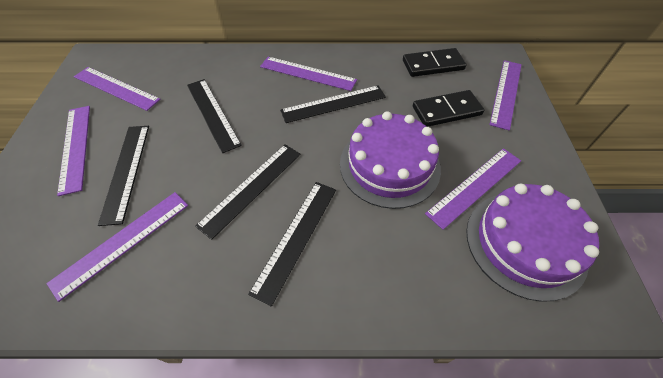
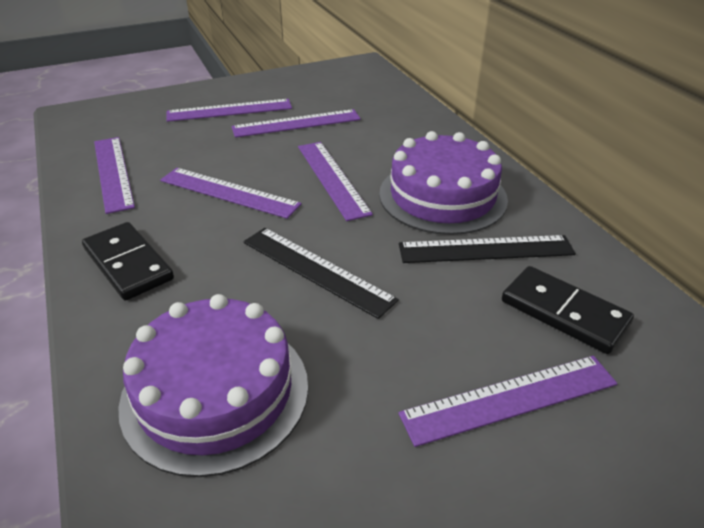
black ruler: 5 -> 2

